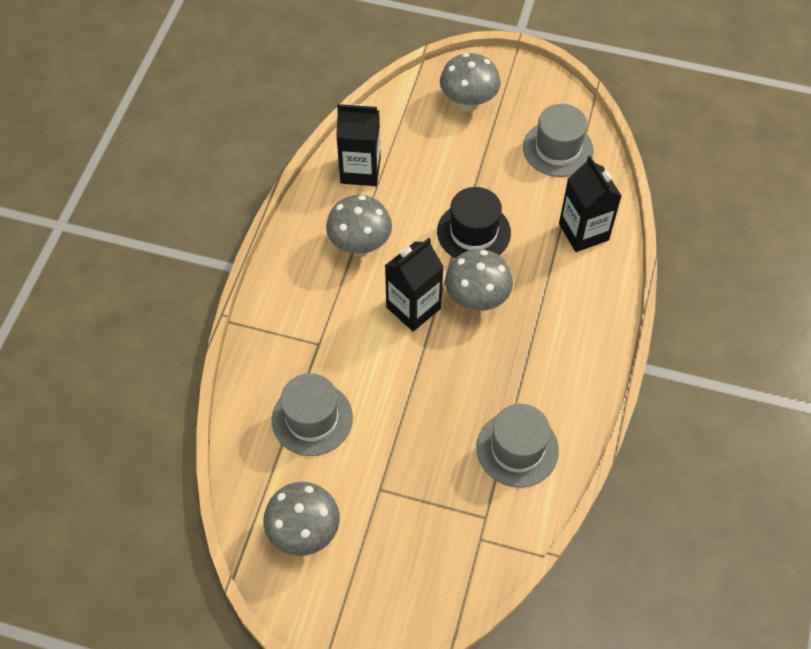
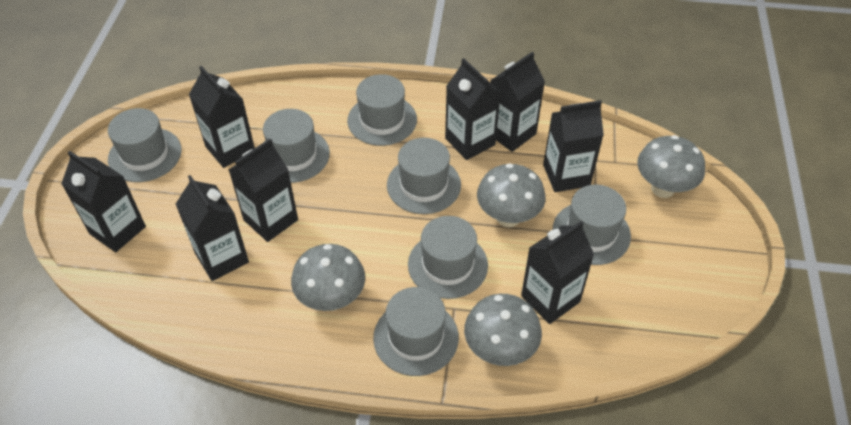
black carton: 3 -> 8
black hat: 1 -> 0
grey hat: 3 -> 7

